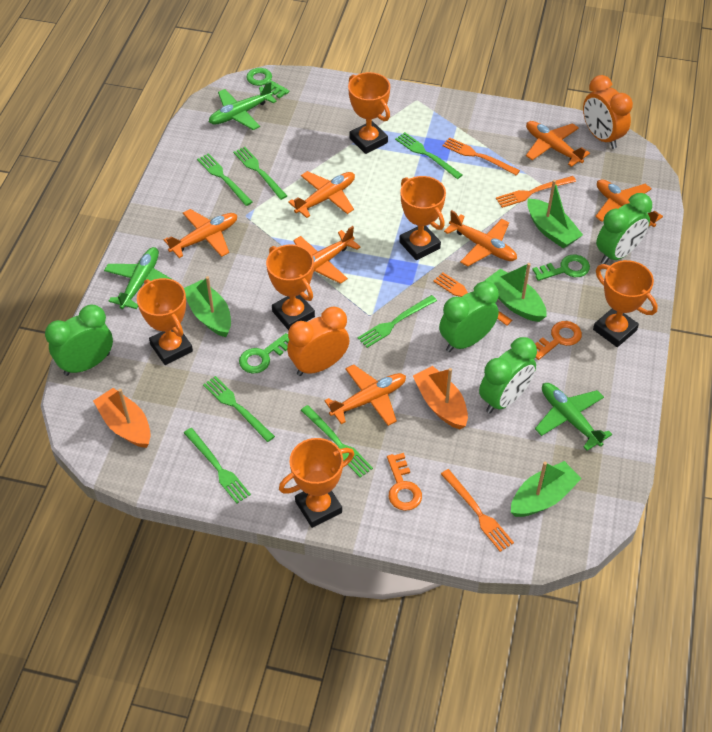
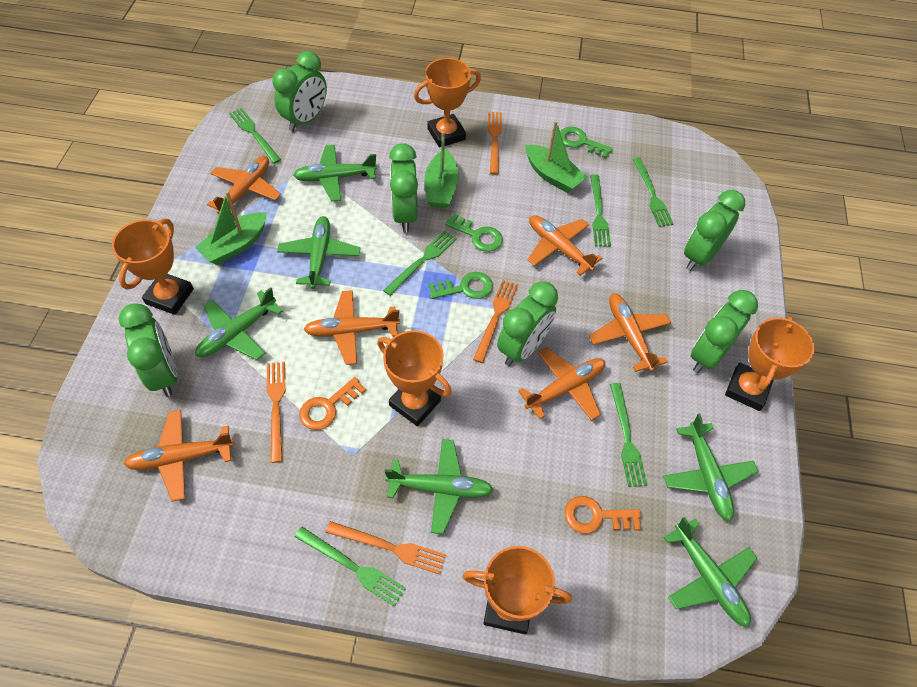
green boat: 4 -> 3
green clock: 4 -> 6
green fork: 7 -> 6
green plane: 3 -> 6
orange boat: 2 -> 0
orange clock: 2 -> 0
orange plane: 7 -> 6
orange trophy: 6 -> 5

